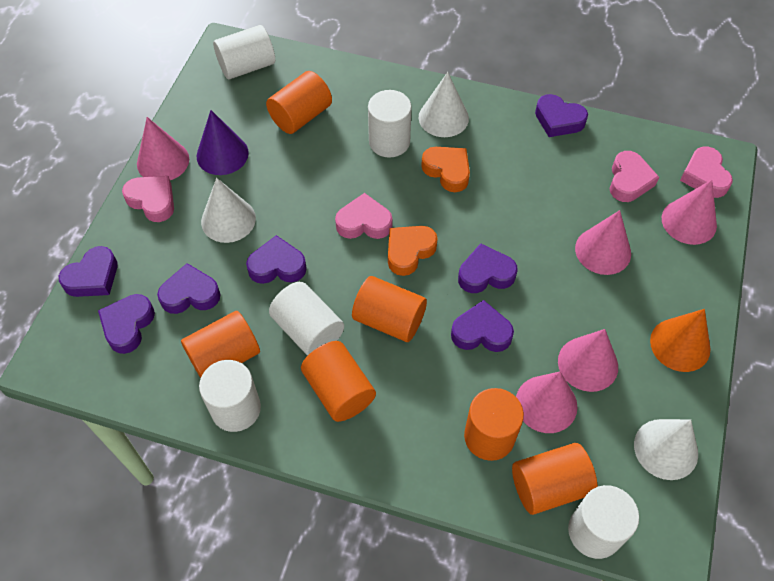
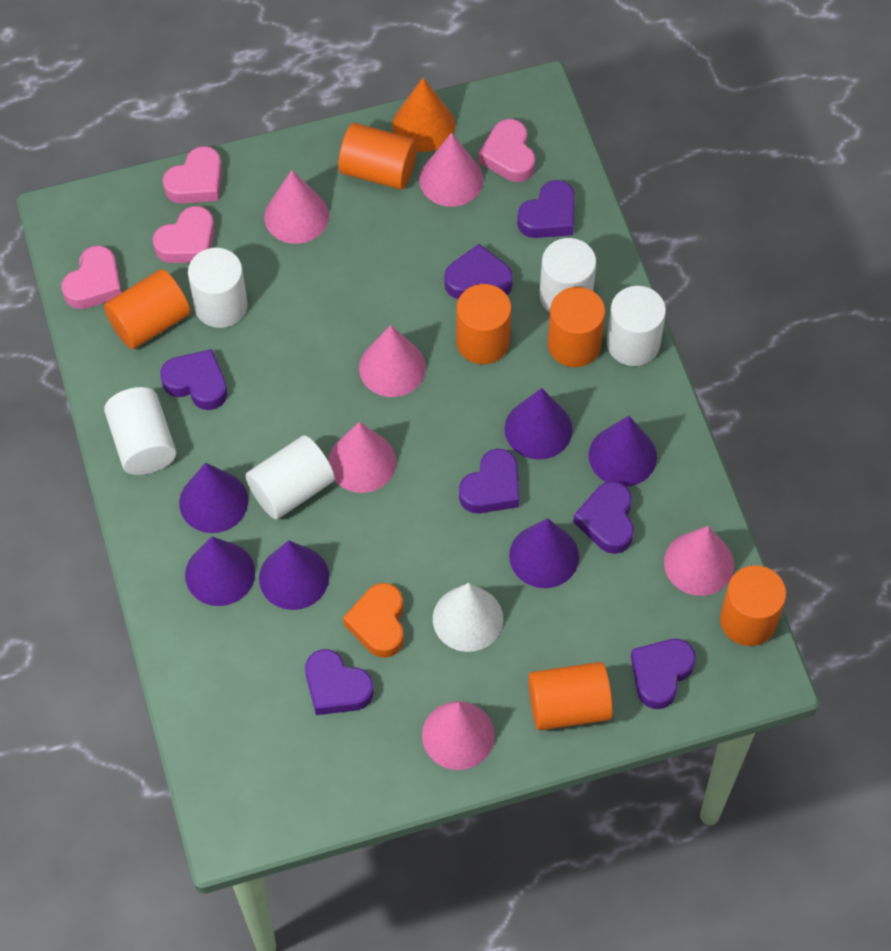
orange heart: 2 -> 1
pink cone: 5 -> 6
purple cone: 1 -> 6
white cone: 3 -> 1

